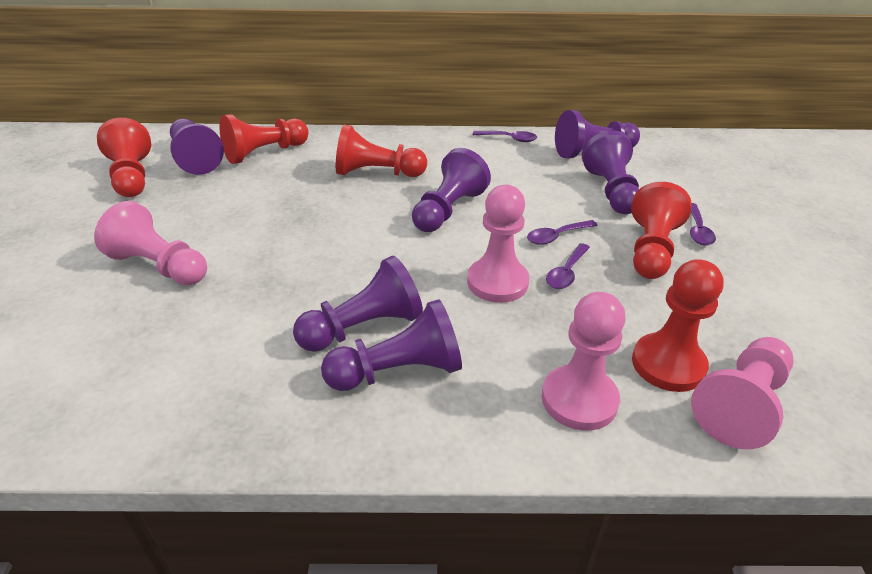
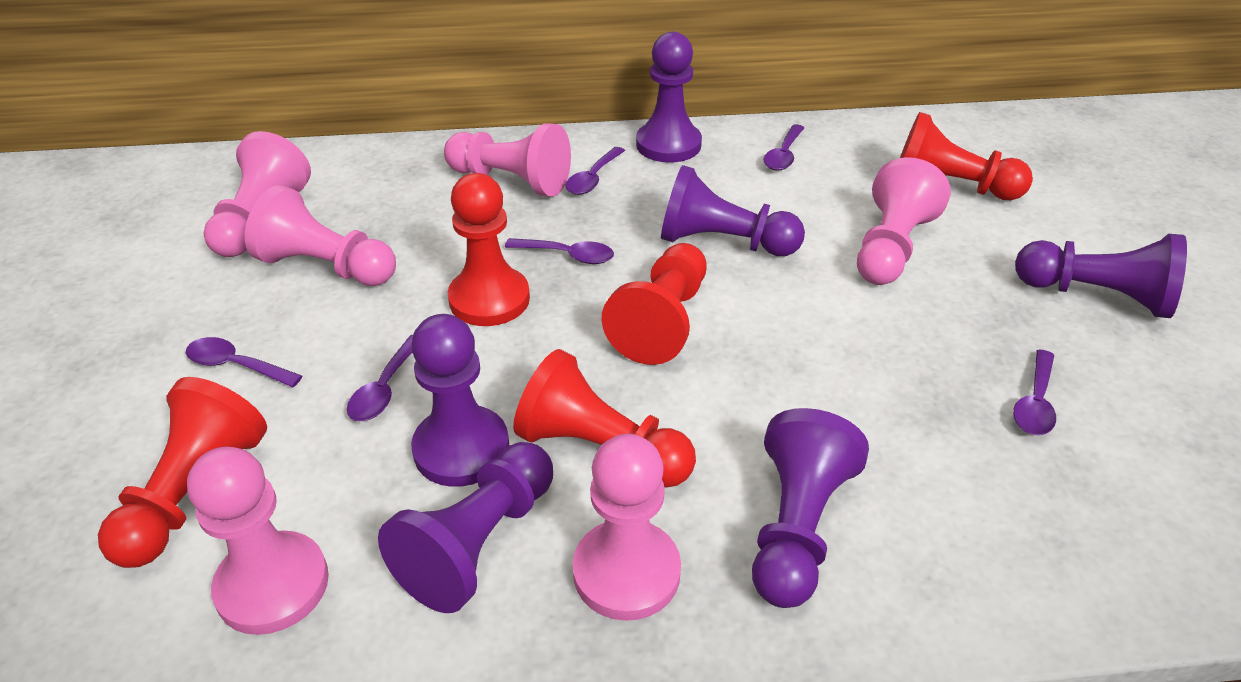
pink pawn: 4 -> 6
purple spoon: 4 -> 6

